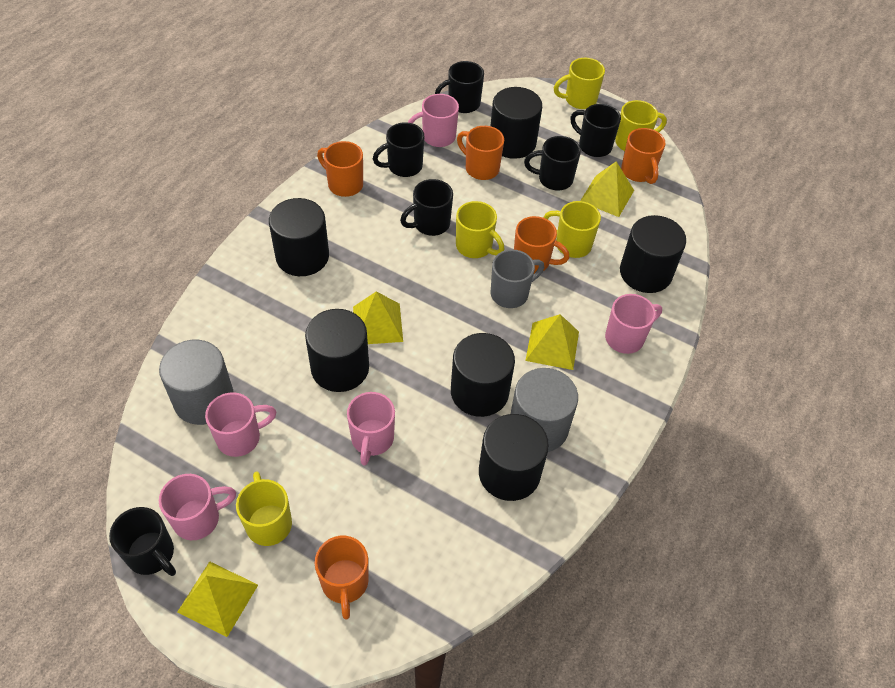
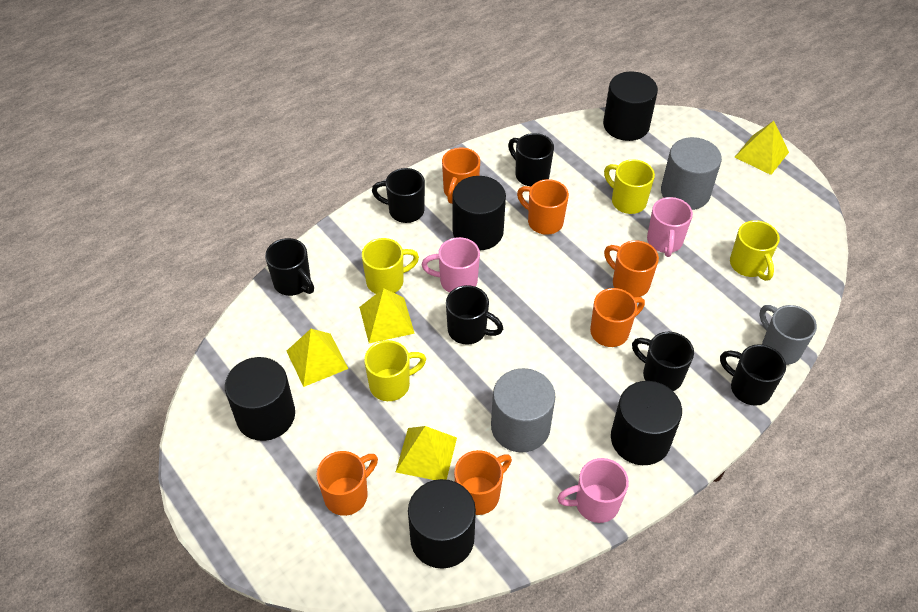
black cylinder: 6 -> 5
orange mug: 5 -> 6
pink mug: 5 -> 3
yellow mug: 5 -> 4

